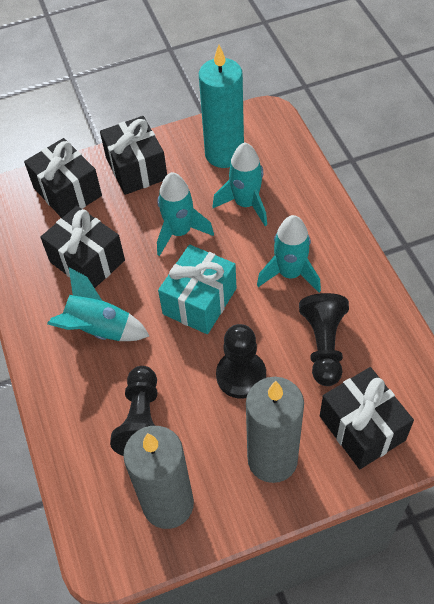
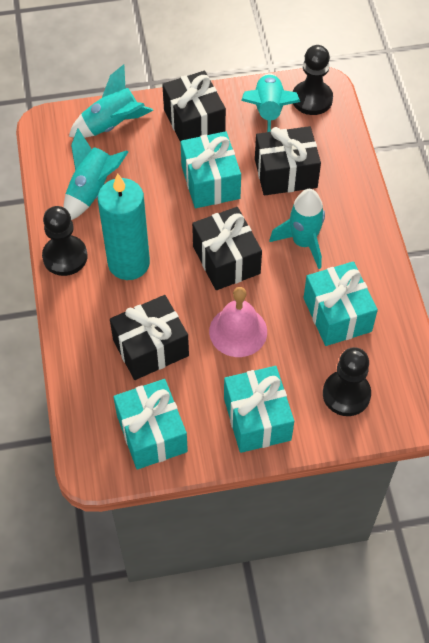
grey candle: 2 -> 0
pink bell: 0 -> 1
turquoise gift: 1 -> 4

